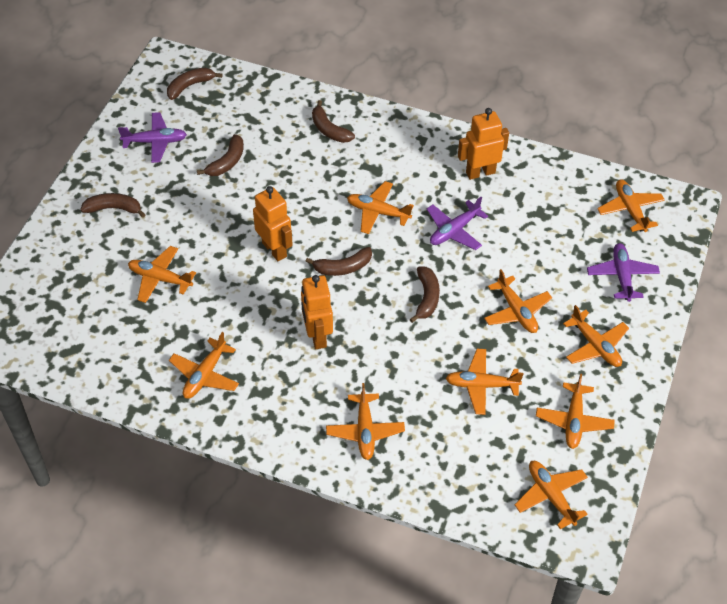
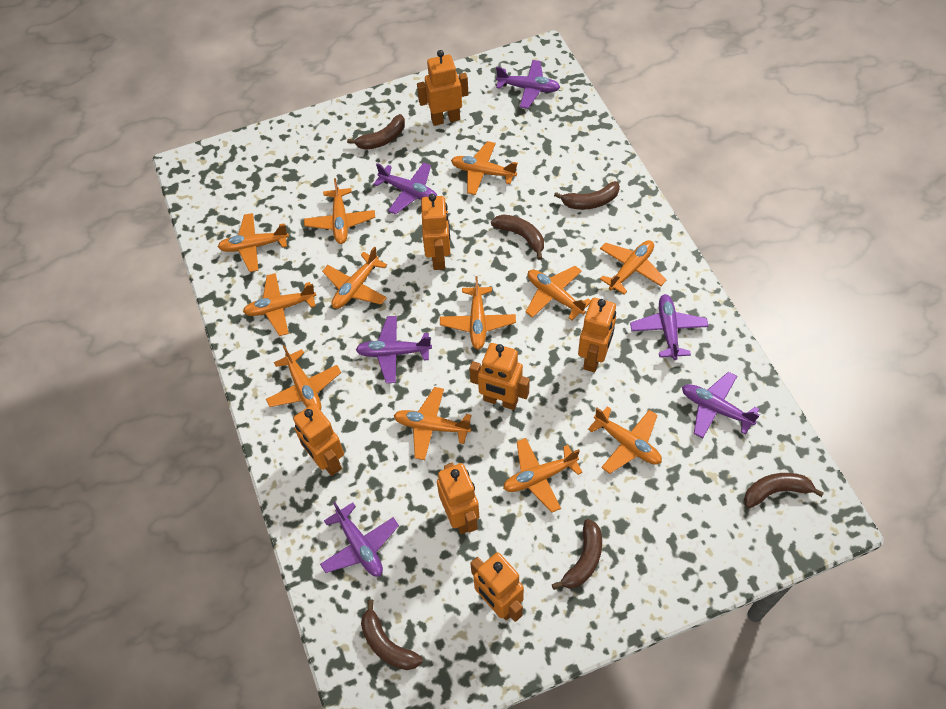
orange plane: 10 -> 12
orange robot: 3 -> 7
purple plane: 3 -> 6

